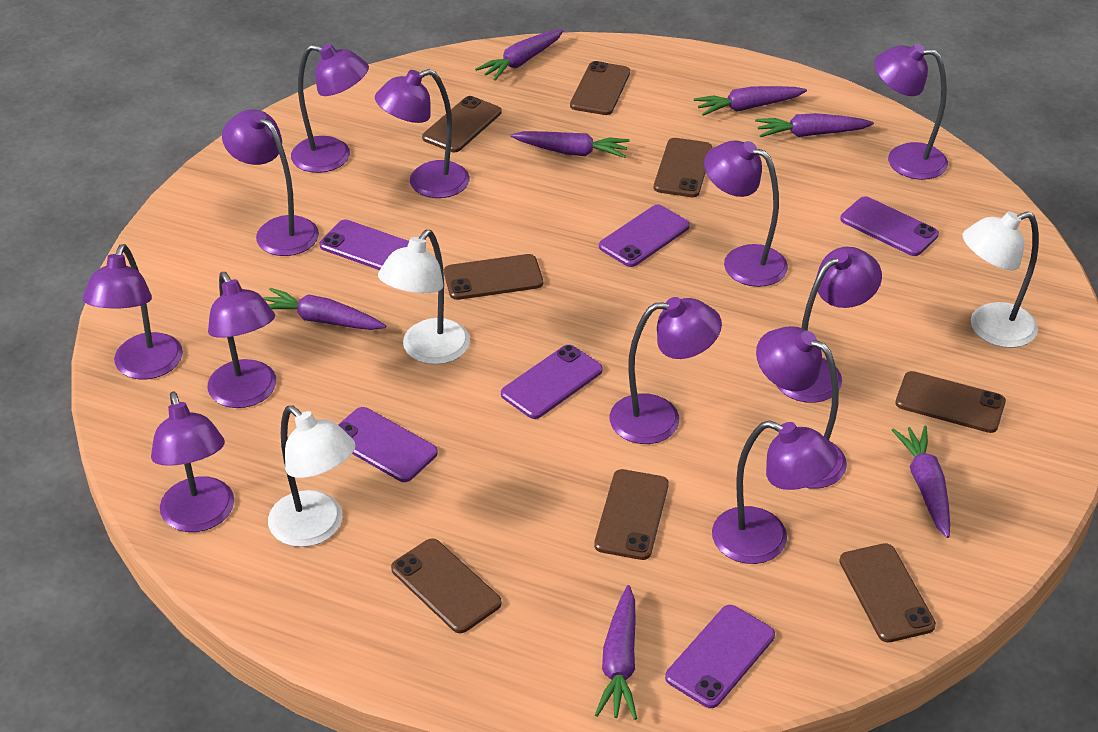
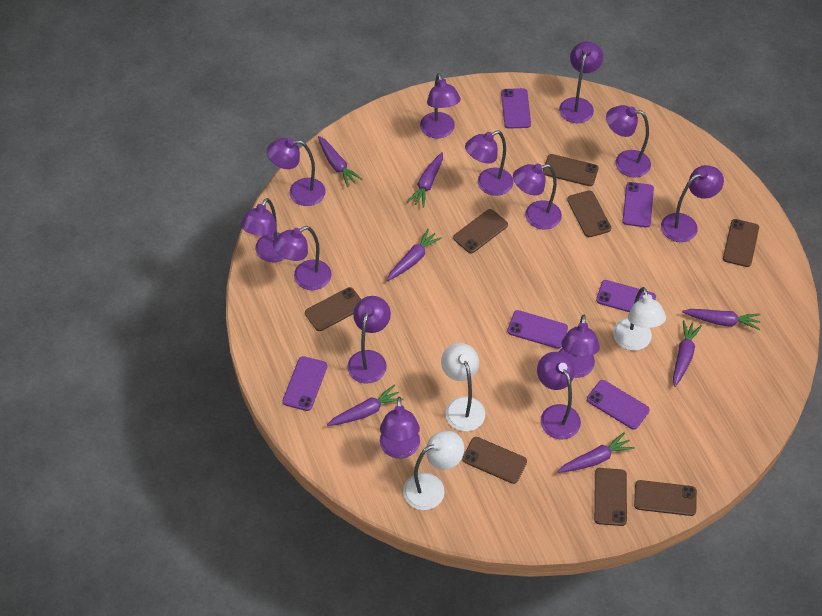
purple lamp: 12 -> 13

